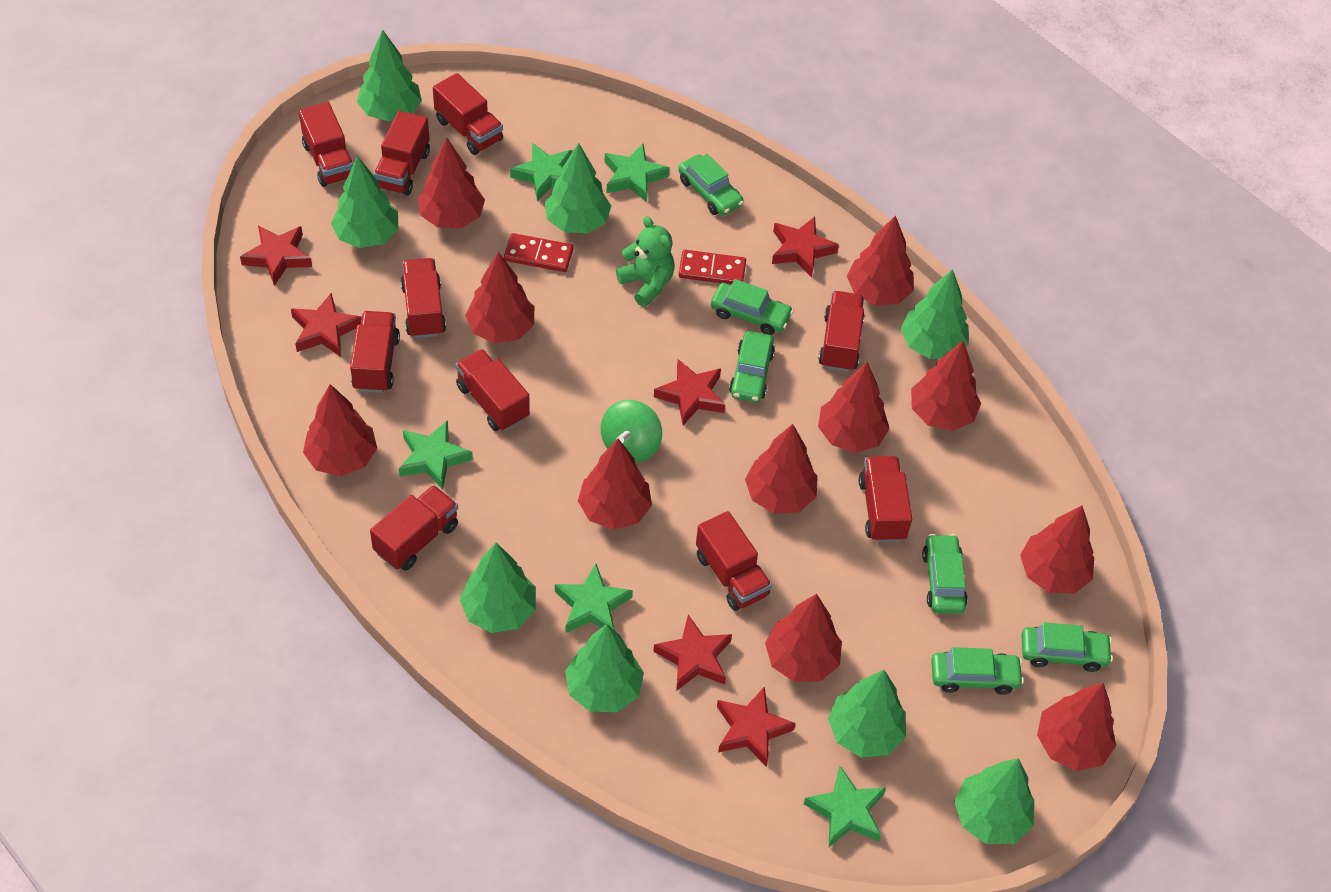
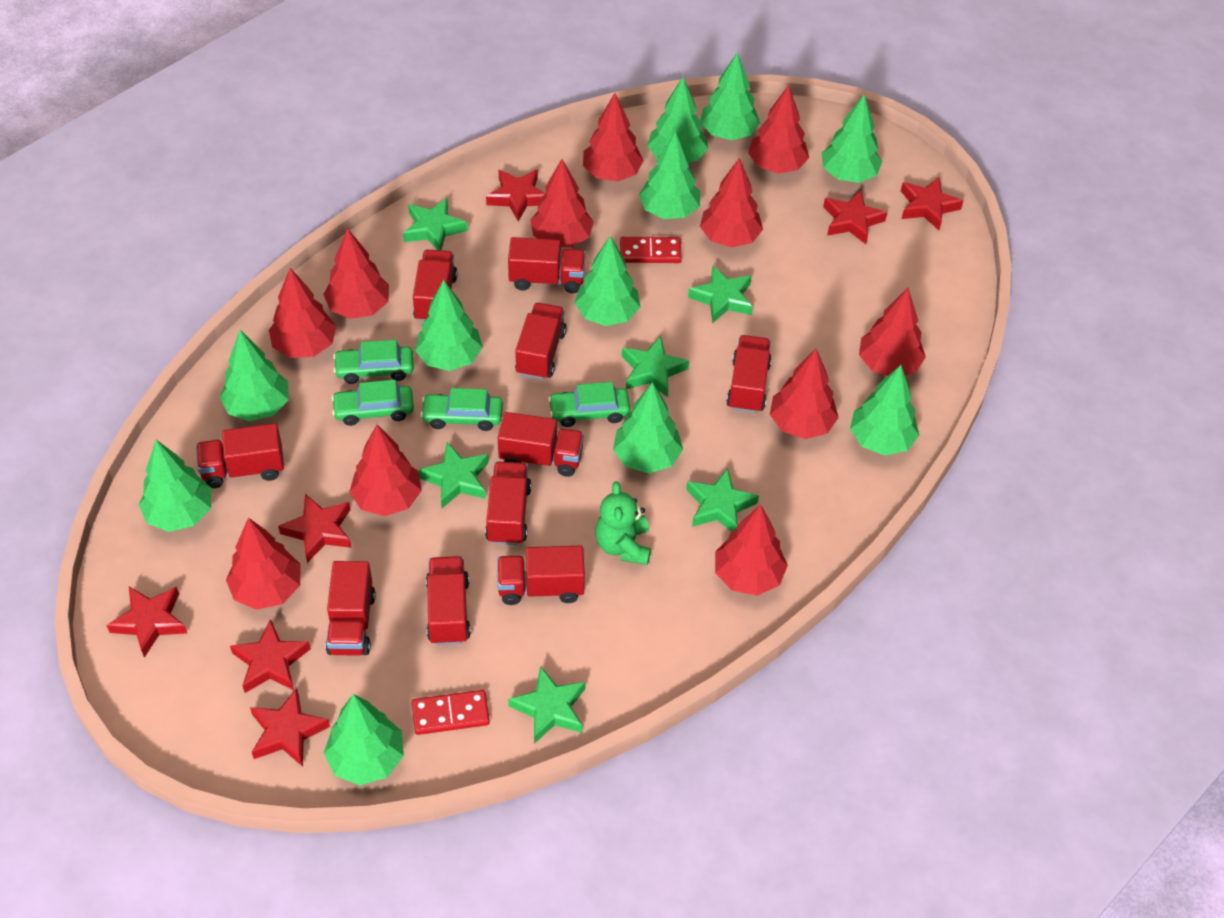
green car: 6 -> 4
green spinning top: 1 -> 0
green star: 5 -> 6
green tree: 8 -> 11
red star: 6 -> 7

